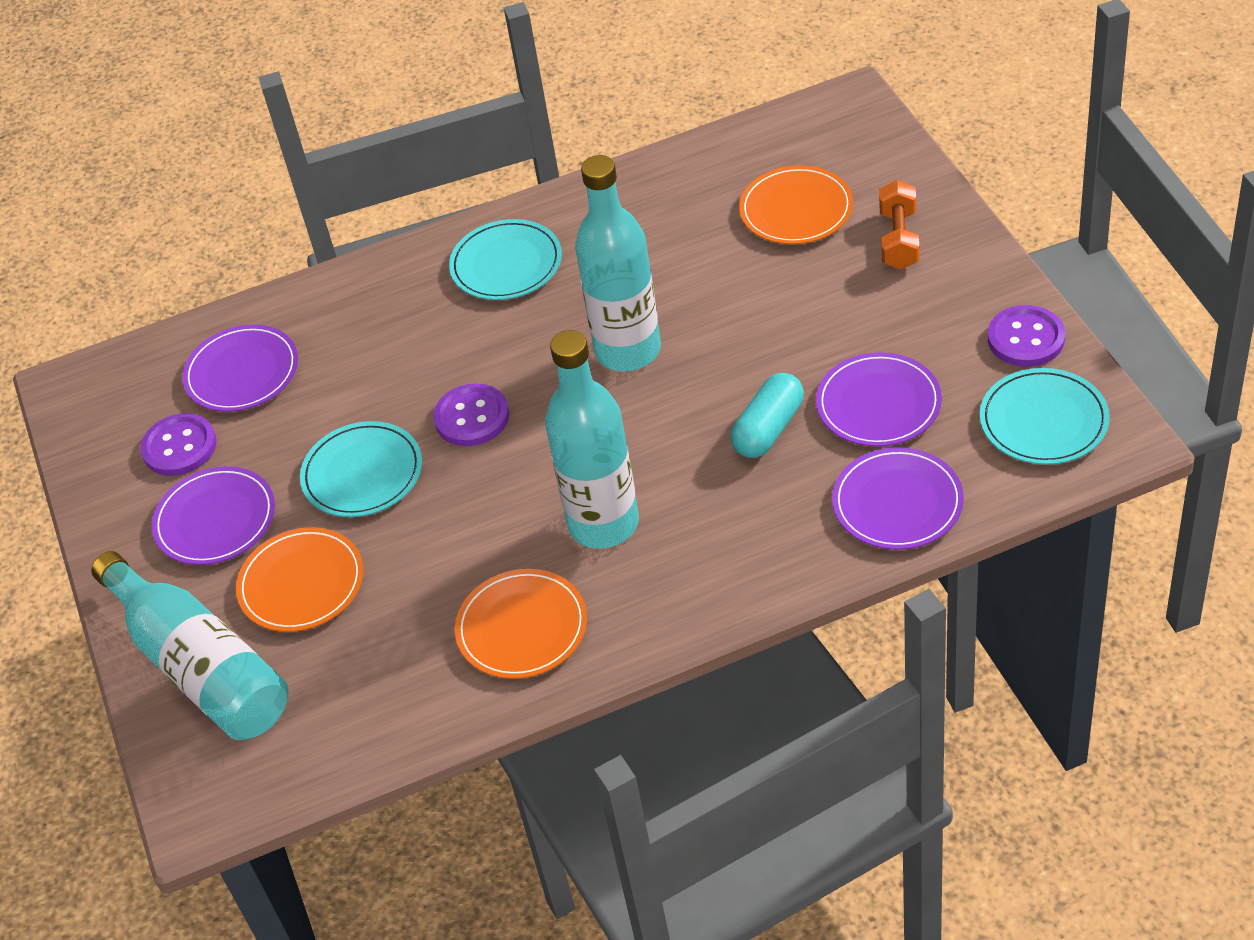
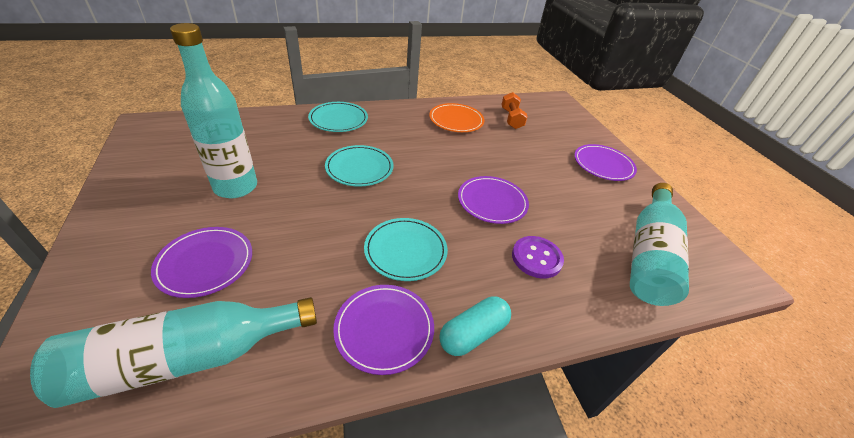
orange plate: 3 -> 1
purple button: 3 -> 1

